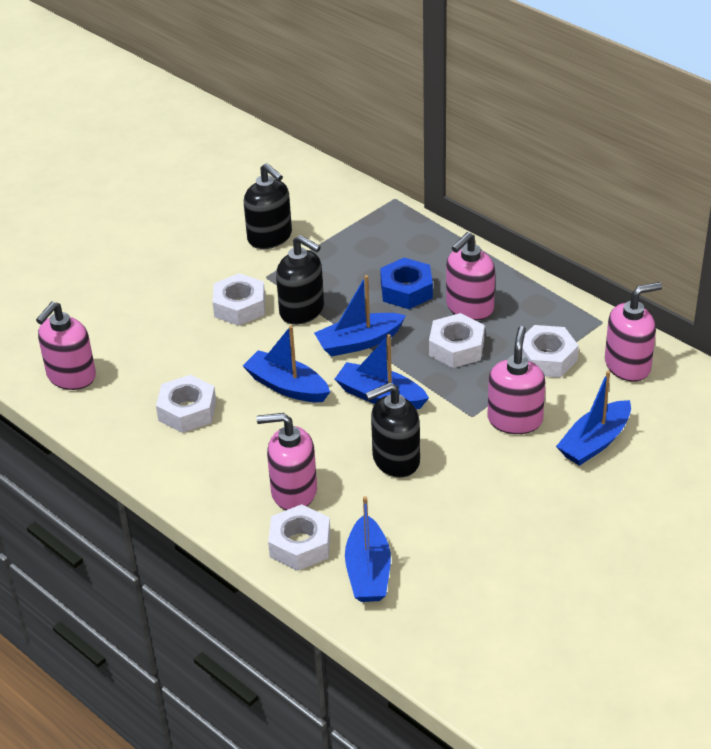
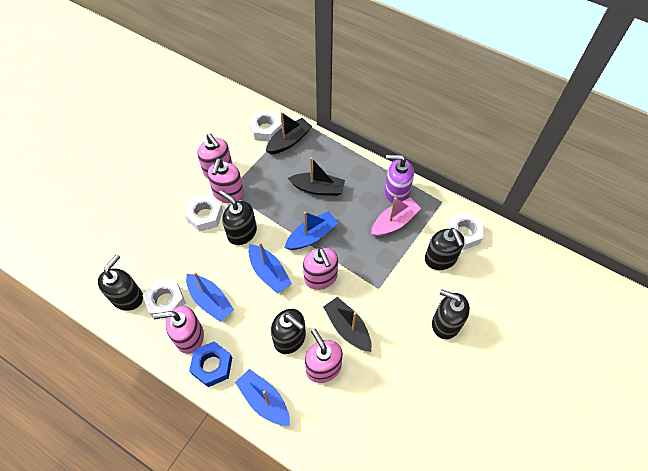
black boat: 0 -> 3
black soap dispenser: 3 -> 5
blue boat: 5 -> 4
pink boat: 0 -> 1
purple soap dispenser: 0 -> 1
white nut: 5 -> 4

